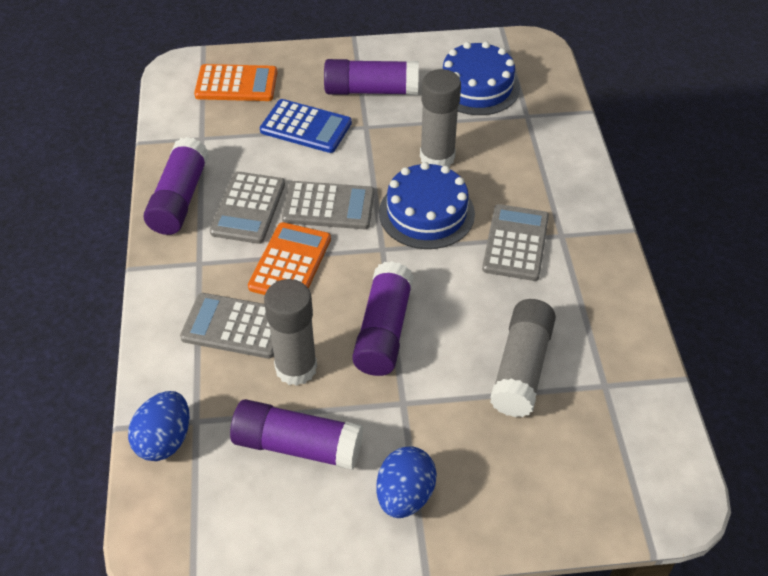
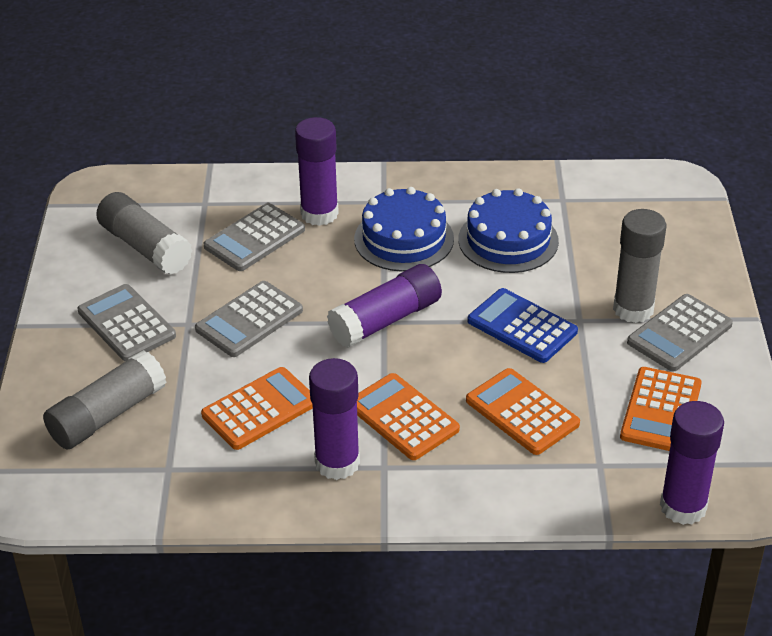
blue egg: 2 -> 0
orange calculator: 2 -> 4

